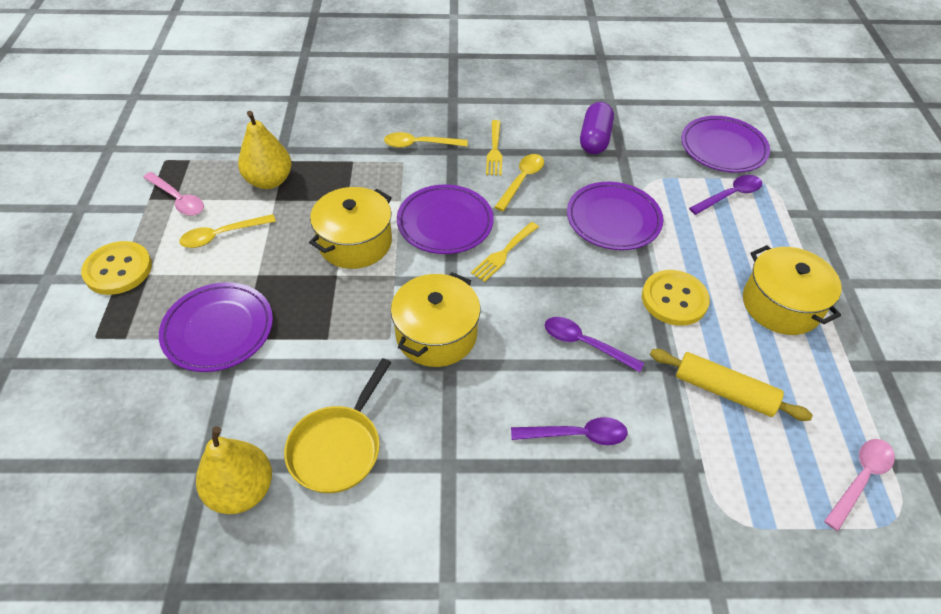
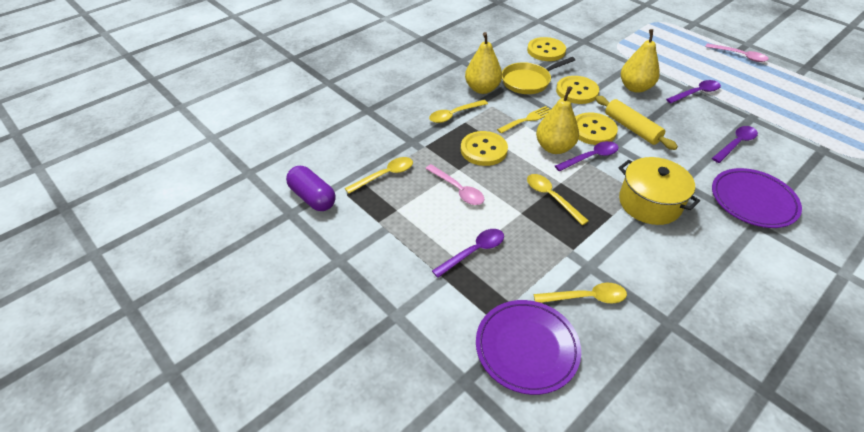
purple plate: 4 -> 2
purple spoon: 3 -> 4
yellow button: 2 -> 4
yellow fork: 2 -> 1
yellow pear: 2 -> 3
yellow pot: 3 -> 1
yellow spoon: 3 -> 4

